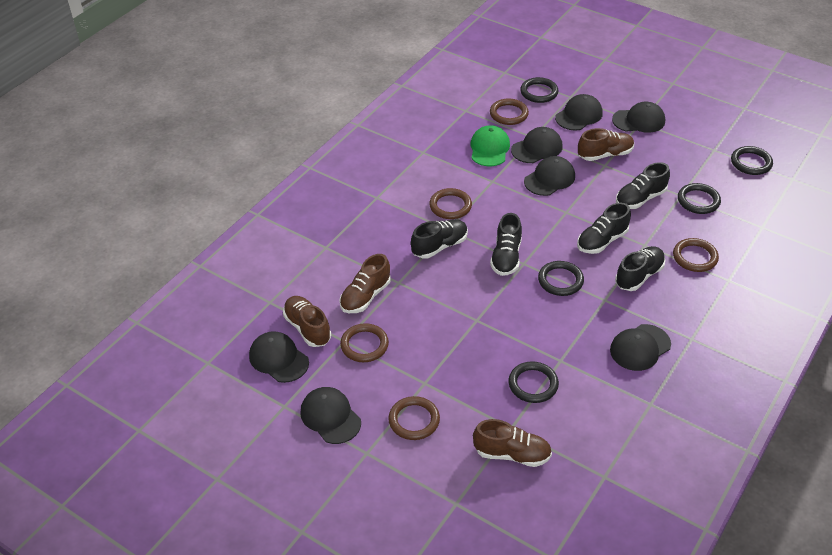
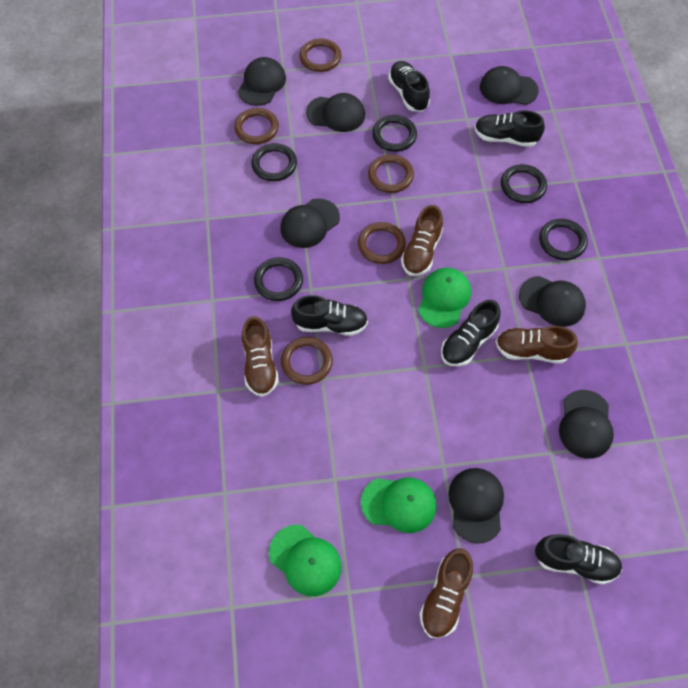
green cap: 1 -> 3

